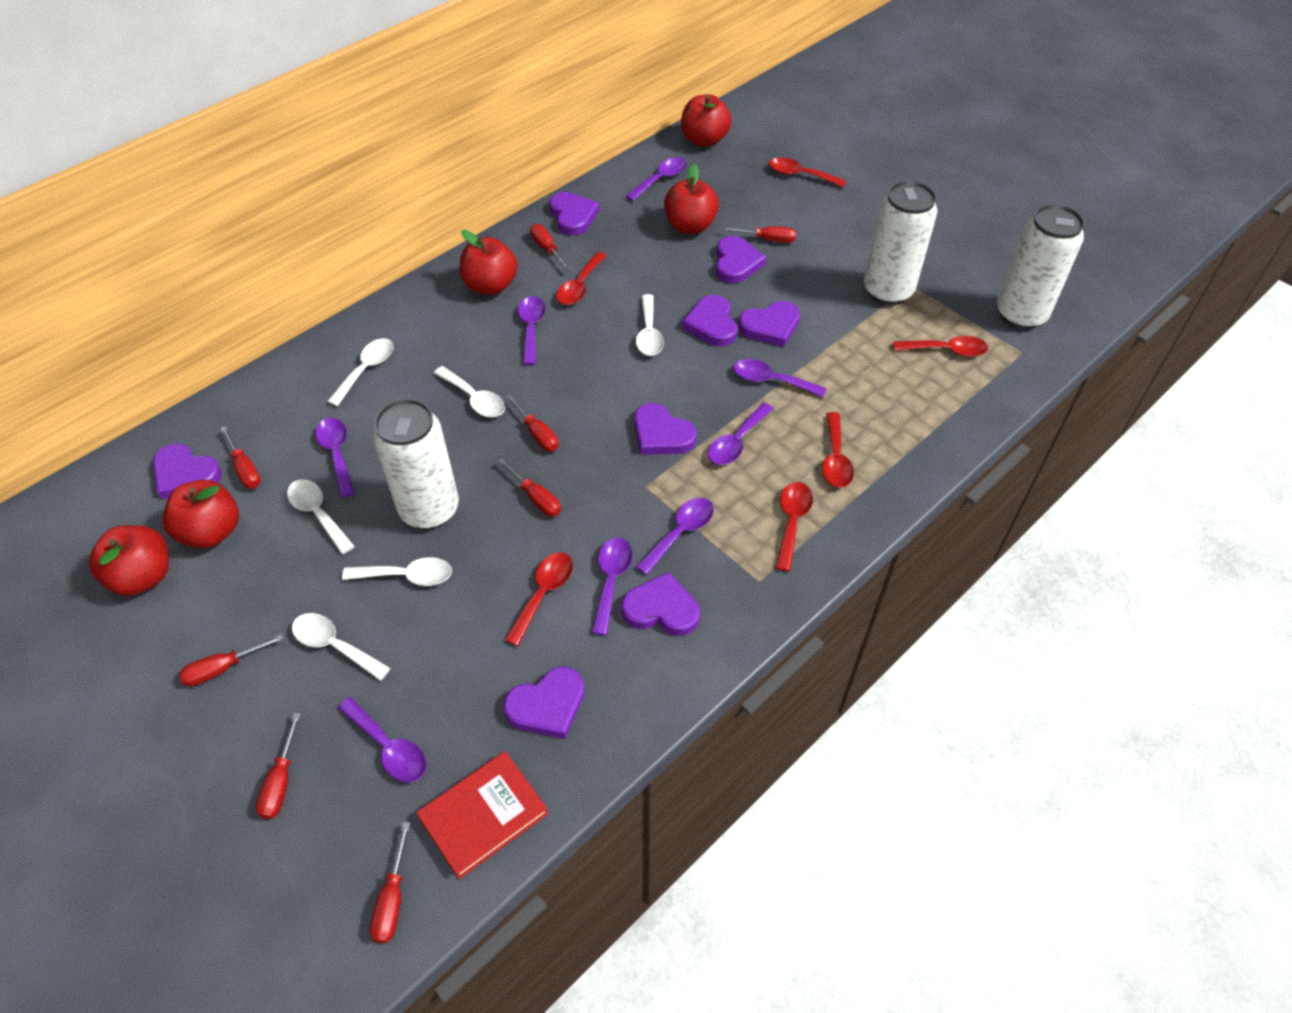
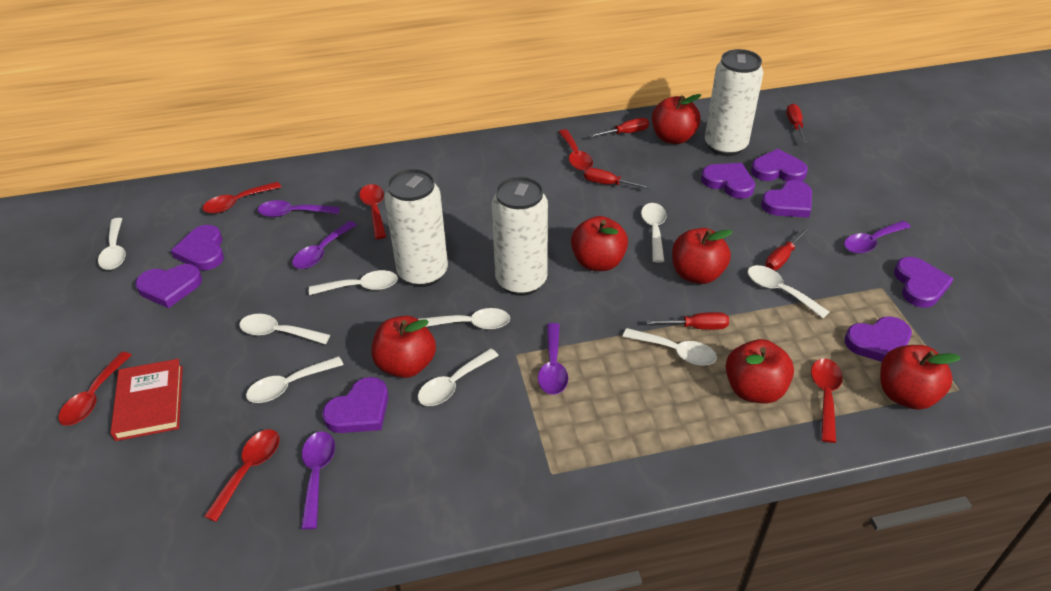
purple spoon: 8 -> 5
red apple: 5 -> 6
red screwdriver: 8 -> 5
white spoon: 6 -> 9

